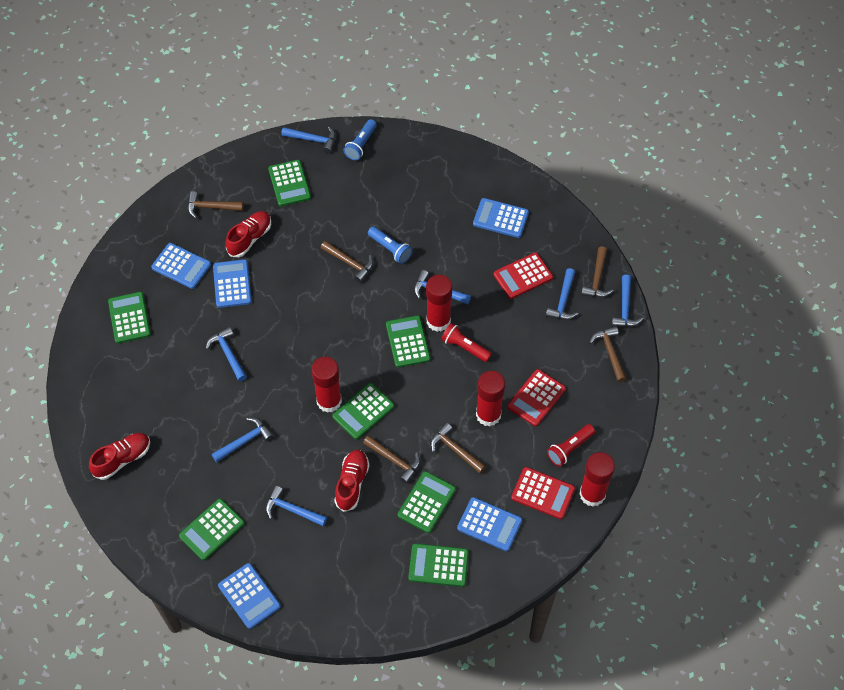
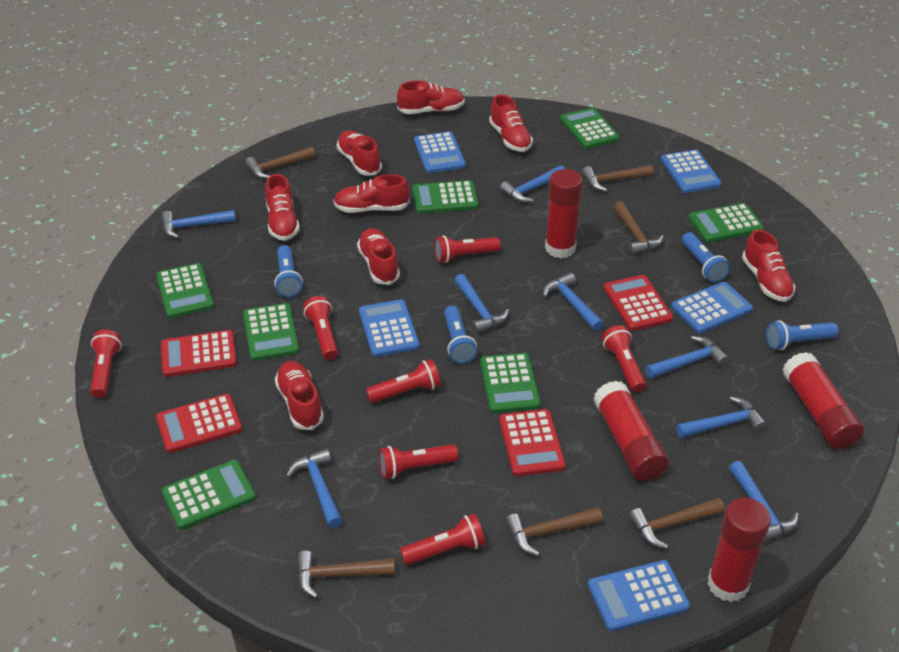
blue flashlight: 2 -> 4
blue hammer: 7 -> 8
red calculator: 3 -> 4
red flashlight: 2 -> 7
red shoe: 3 -> 8

